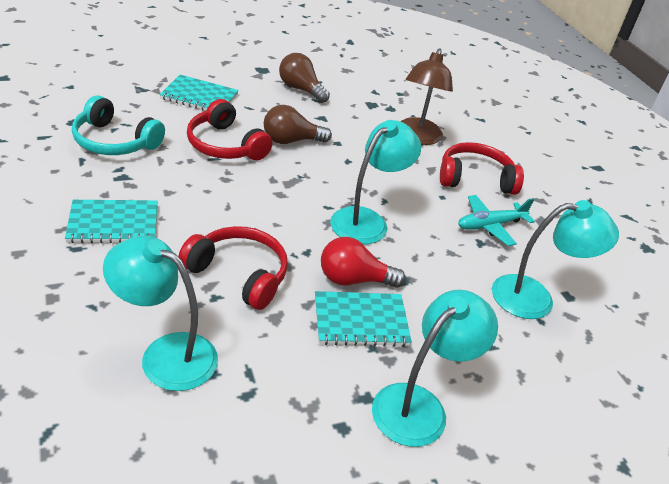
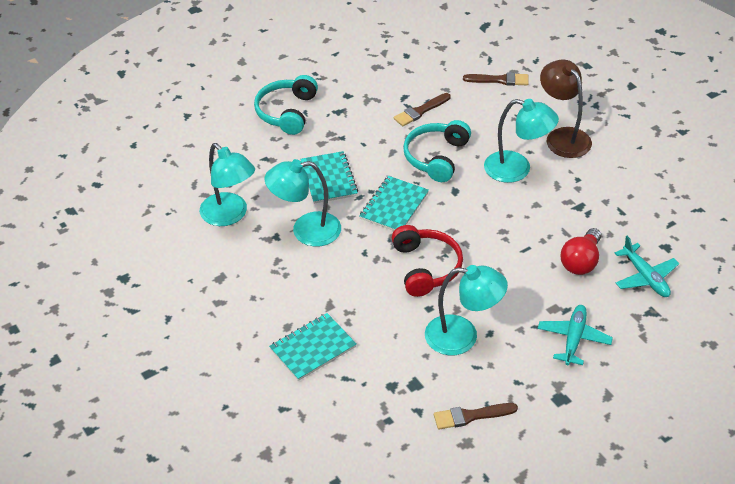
brown brush: 0 -> 3
brown light bulb: 2 -> 0
red headphones: 3 -> 1
turquoise headphones: 1 -> 2
turquoise plane: 1 -> 2

